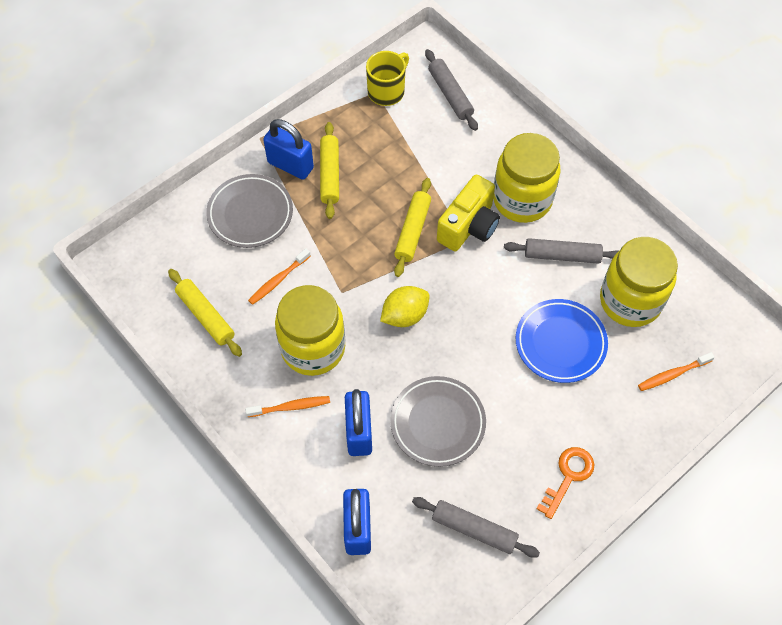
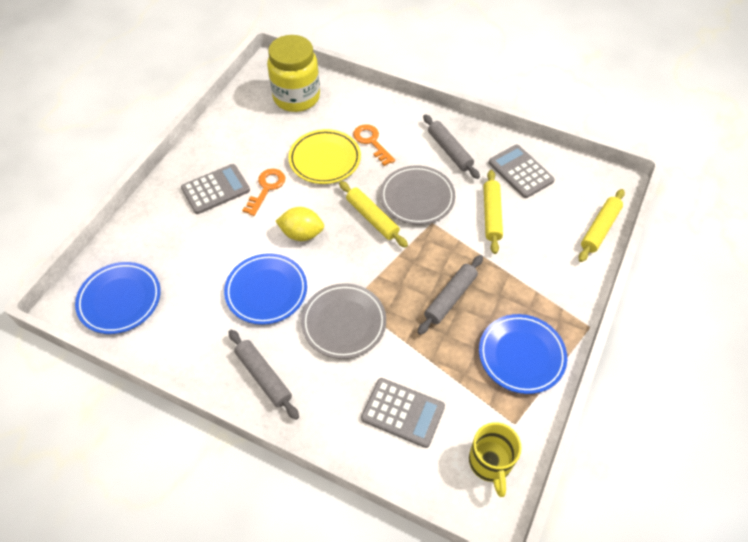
blue padlock: 3 -> 0
blue plate: 1 -> 3
grey calculator: 0 -> 3
orange key: 1 -> 2
orange toothbrush: 3 -> 0
yellow camera: 1 -> 0
yellow jar: 3 -> 1
yellow plate: 0 -> 1

